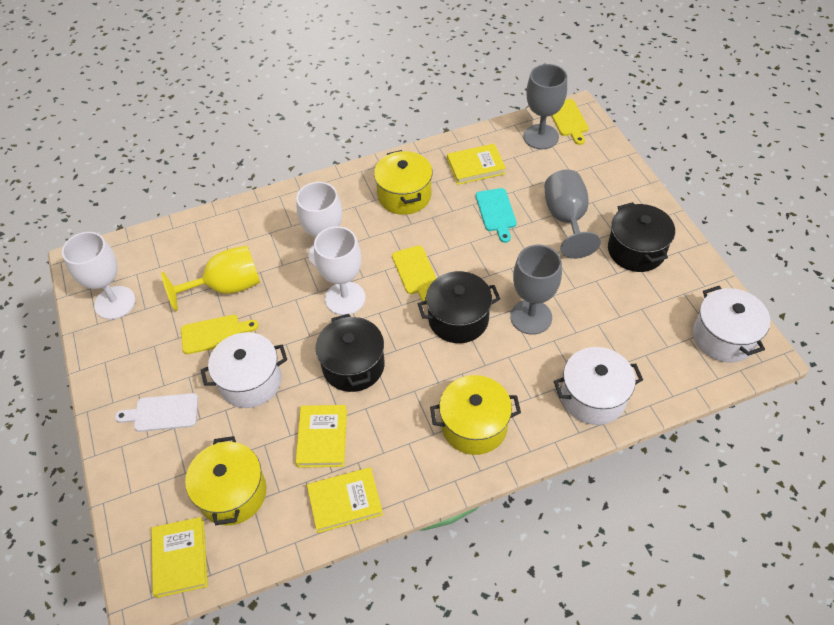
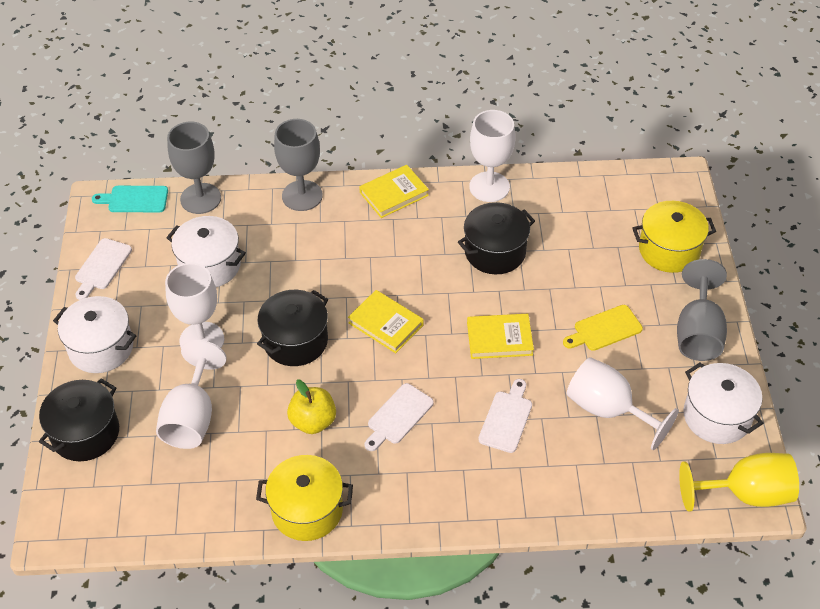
white cutting board: 1 -> 3
white goblet: 3 -> 4
yellow apple: 0 -> 1
yellow book: 4 -> 3
yellow cutting board: 3 -> 1
yellow pot: 3 -> 2

